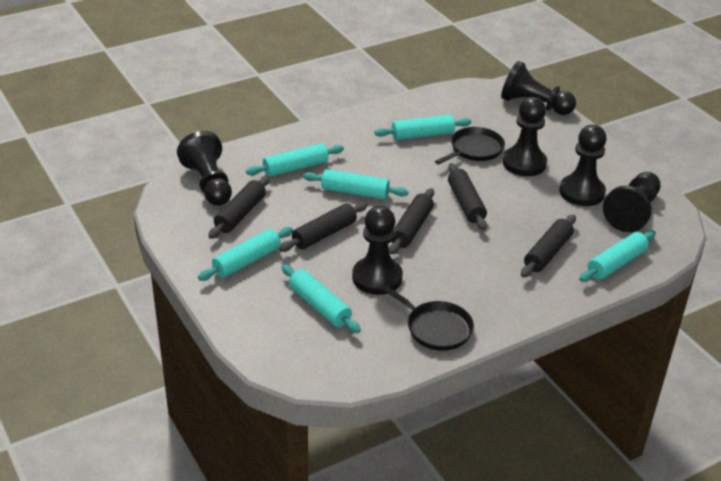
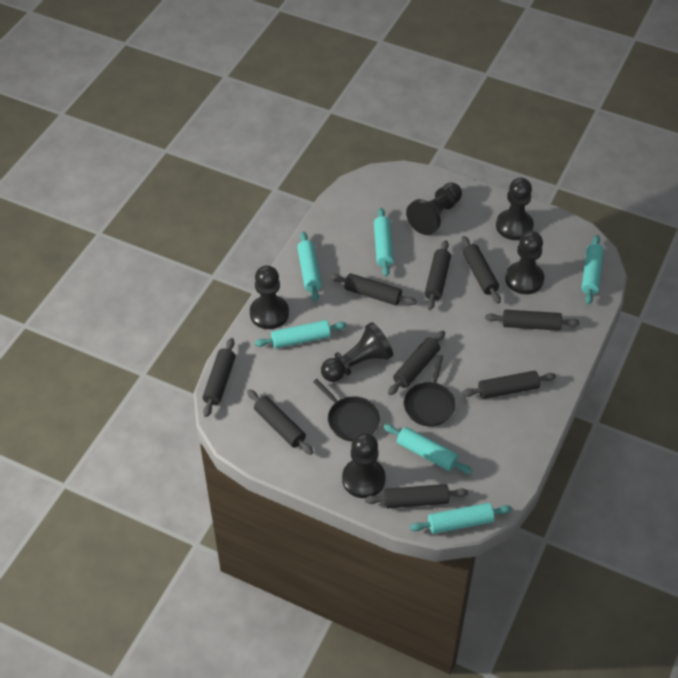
black rolling pin: 5 -> 9

